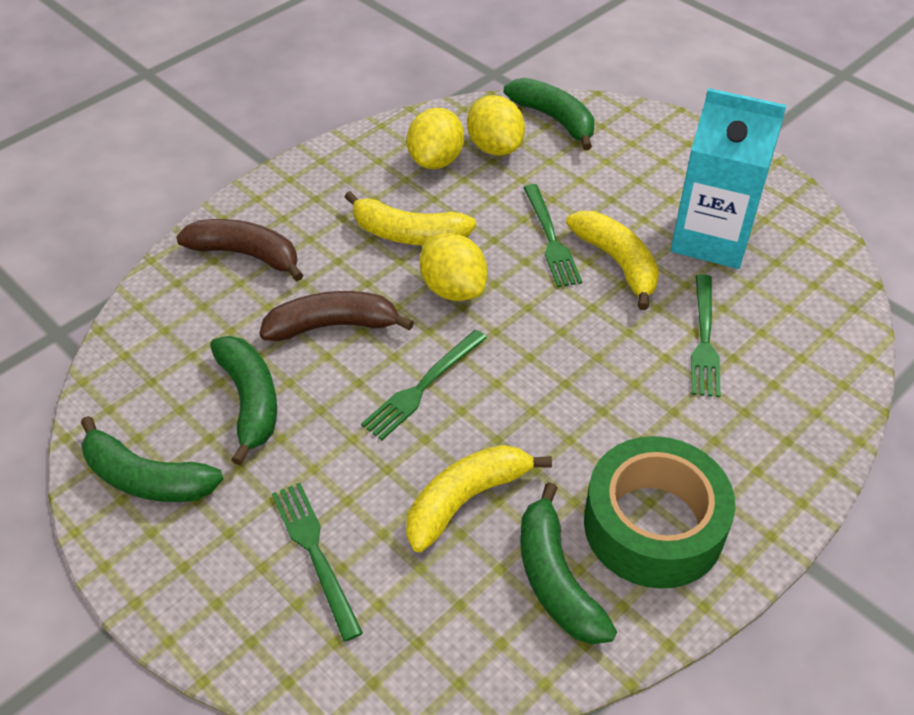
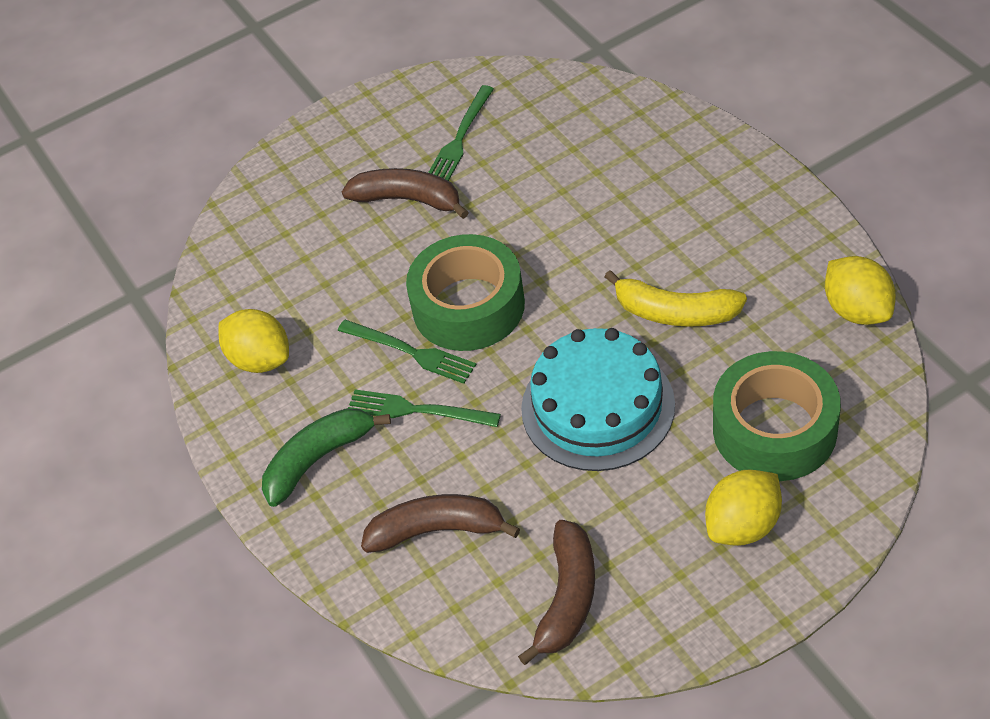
brown banana: 2 -> 3
green banana: 4 -> 1
green fork: 4 -> 3
green tape: 1 -> 2
turquoise cake: 0 -> 1
turquoise carton: 1 -> 0
yellow banana: 3 -> 1

